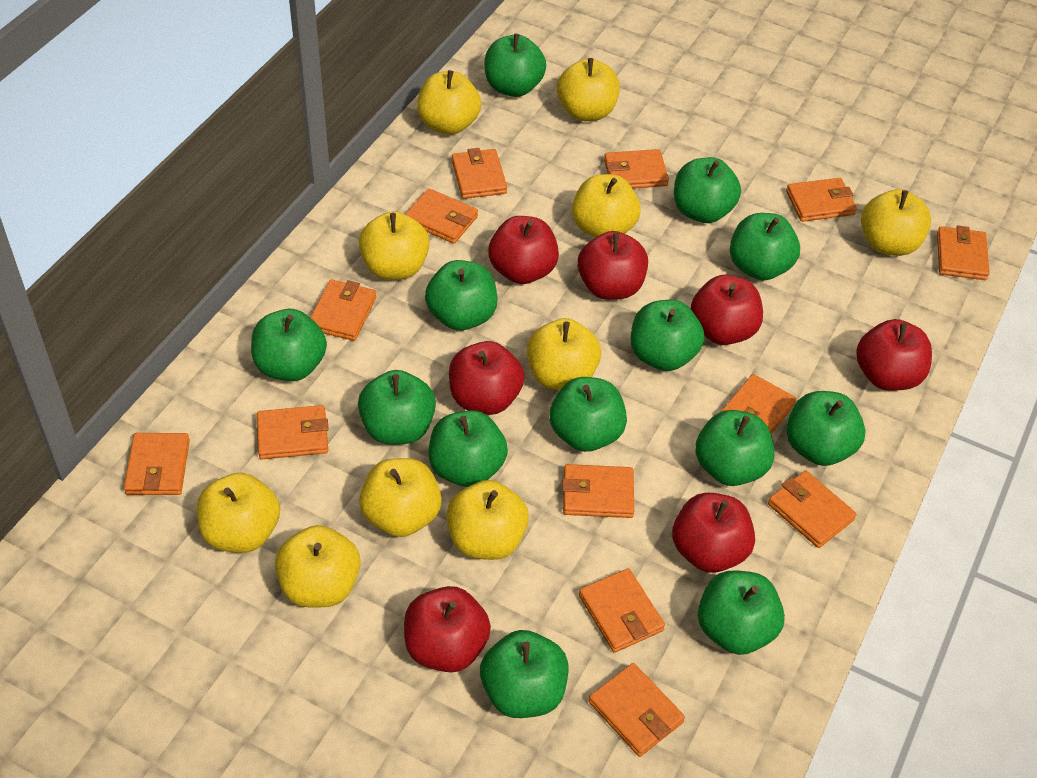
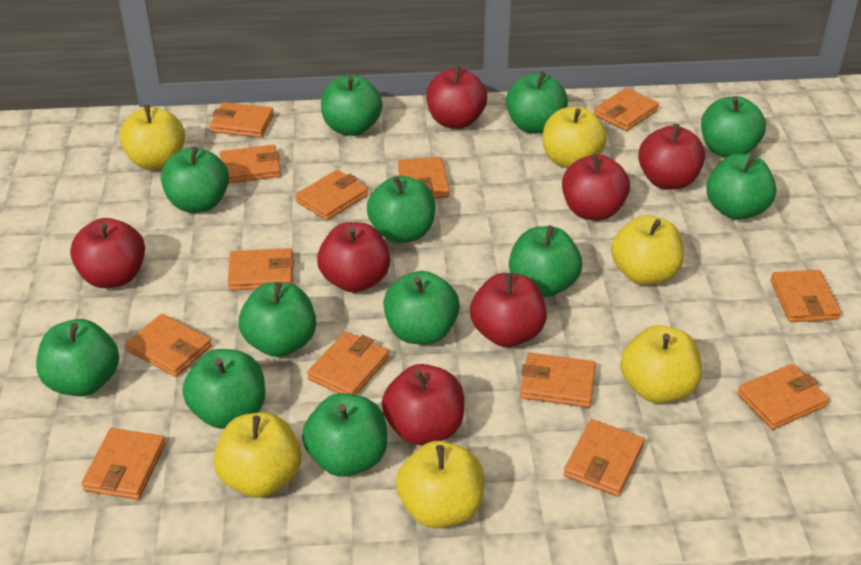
green apple: 13 -> 12
yellow apple: 10 -> 6

